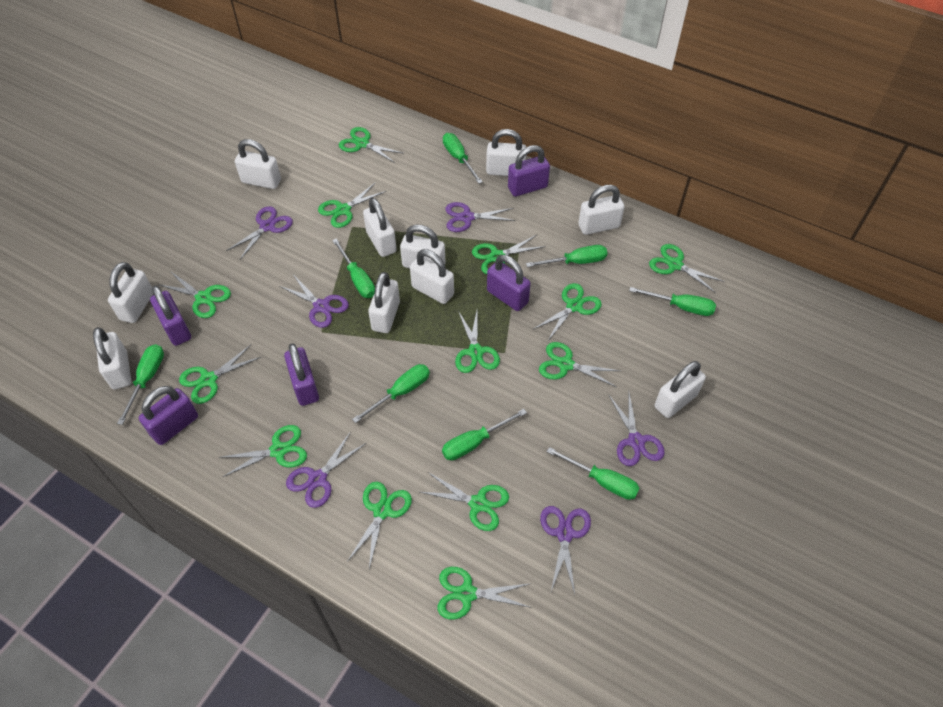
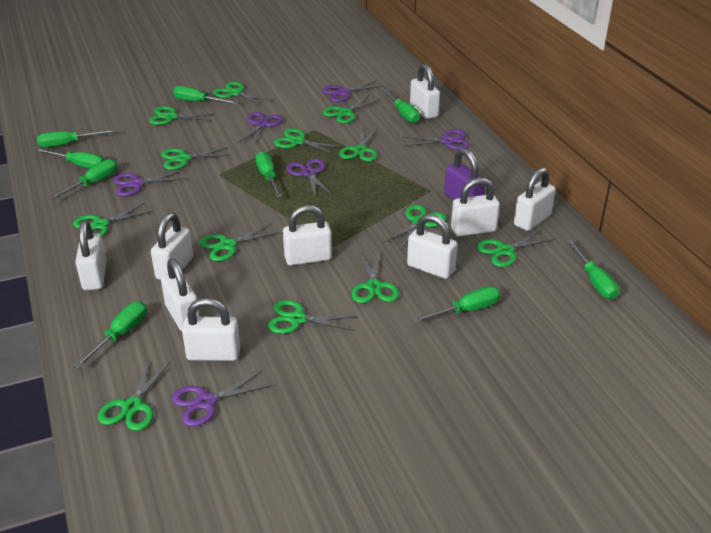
green screwdriver: 8 -> 9
purple padlock: 5 -> 1
white padlock: 10 -> 9

